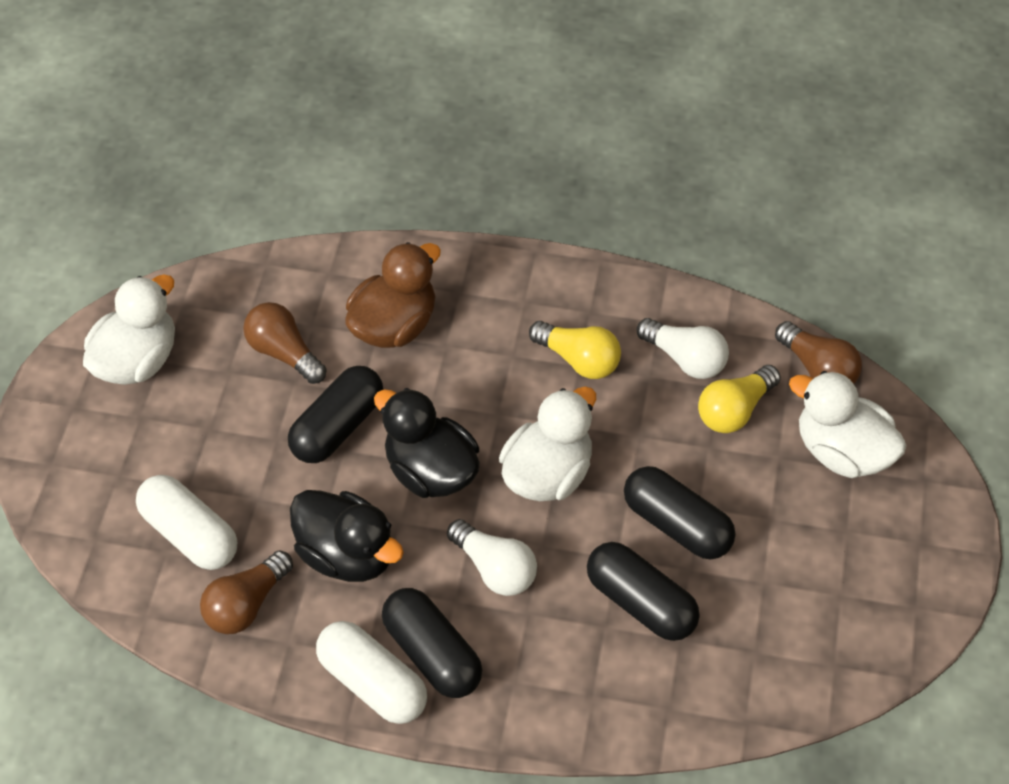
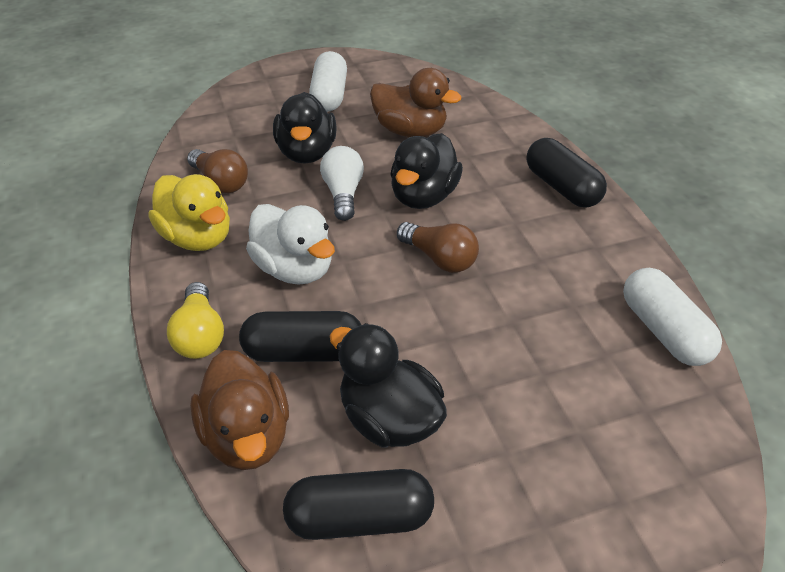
black capsule: 4 -> 3
black duck: 2 -> 3
brown duck: 1 -> 2
brown light bulb: 3 -> 2
white duck: 3 -> 1
white light bulb: 2 -> 1
yellow duck: 0 -> 1
yellow light bulb: 2 -> 1

